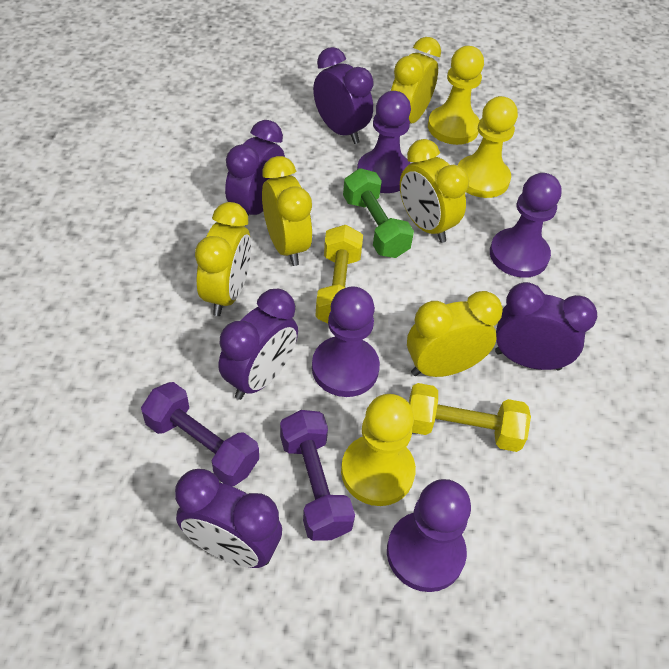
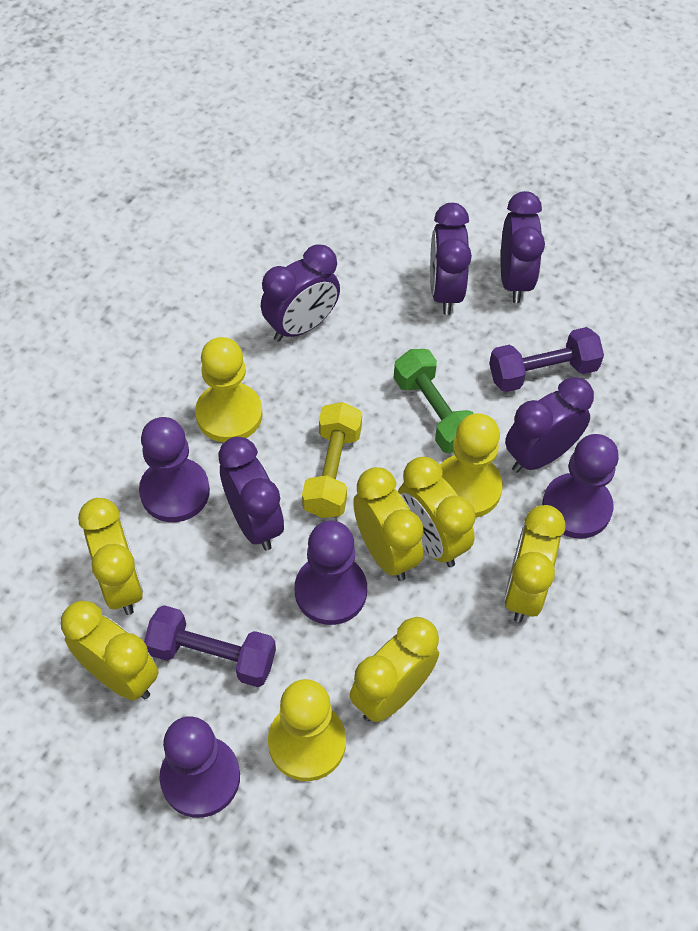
yellow clock: 5 -> 6
yellow dumbbell: 2 -> 1

